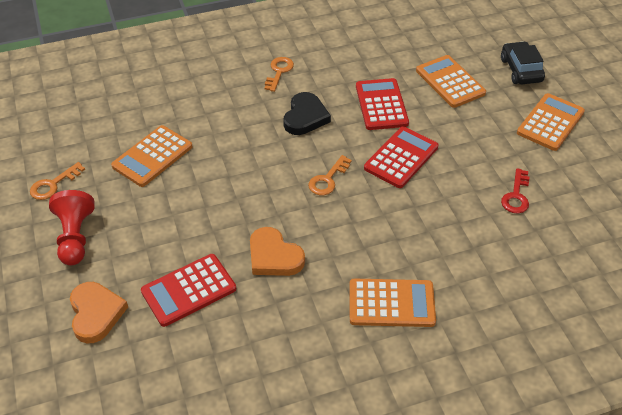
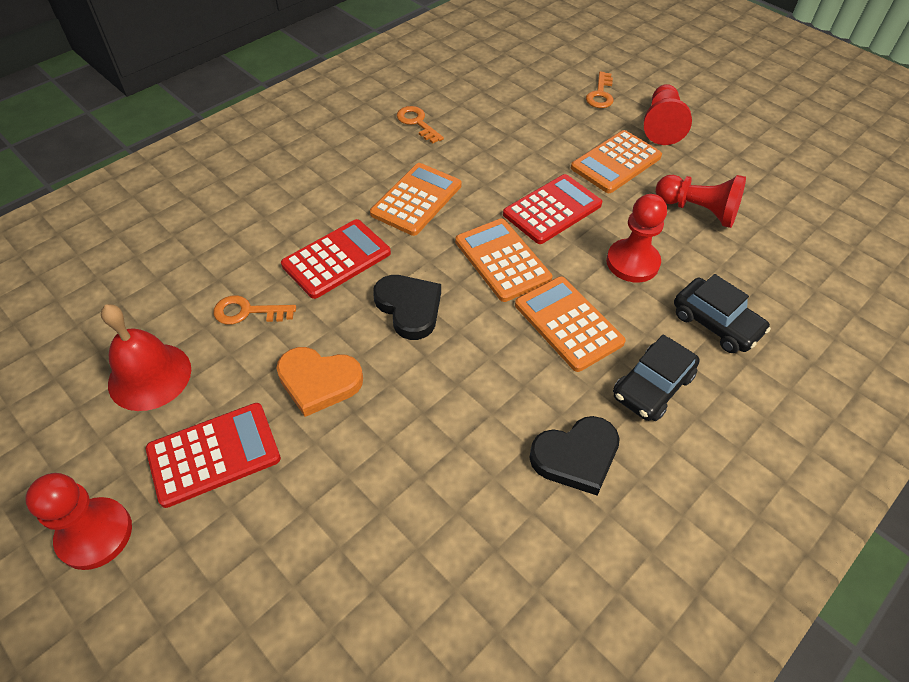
black car: 1 -> 2
black heart: 1 -> 2
orange heart: 2 -> 1
red bell: 0 -> 1
red key: 1 -> 0
red pawn: 1 -> 4

